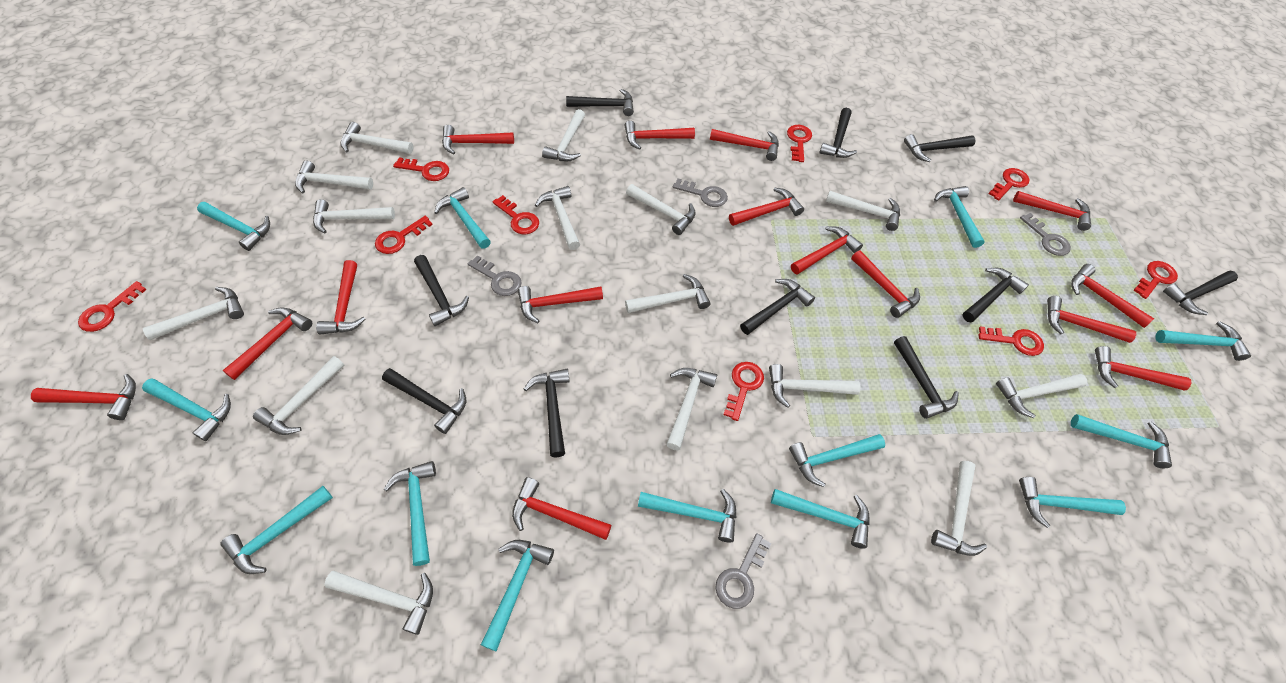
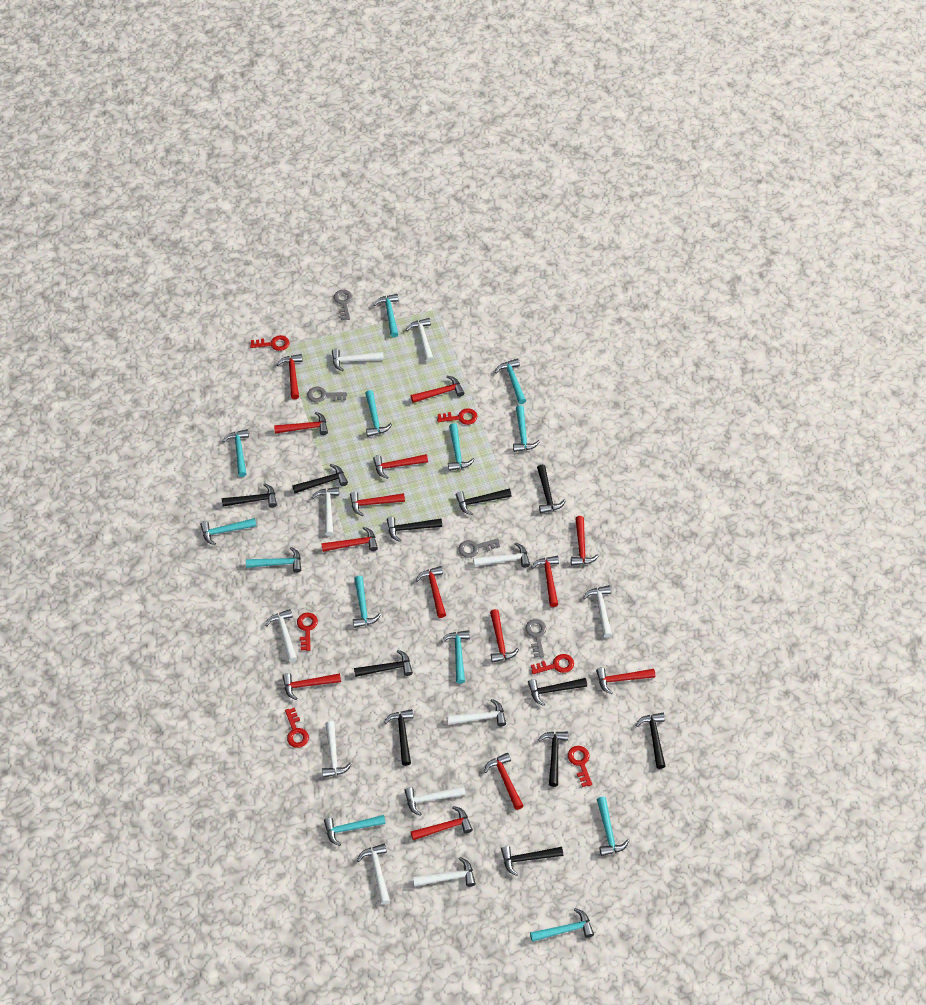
black hammer: 10 -> 11
red hammer: 15 -> 14
red key: 9 -> 6
white hammer: 15 -> 11

